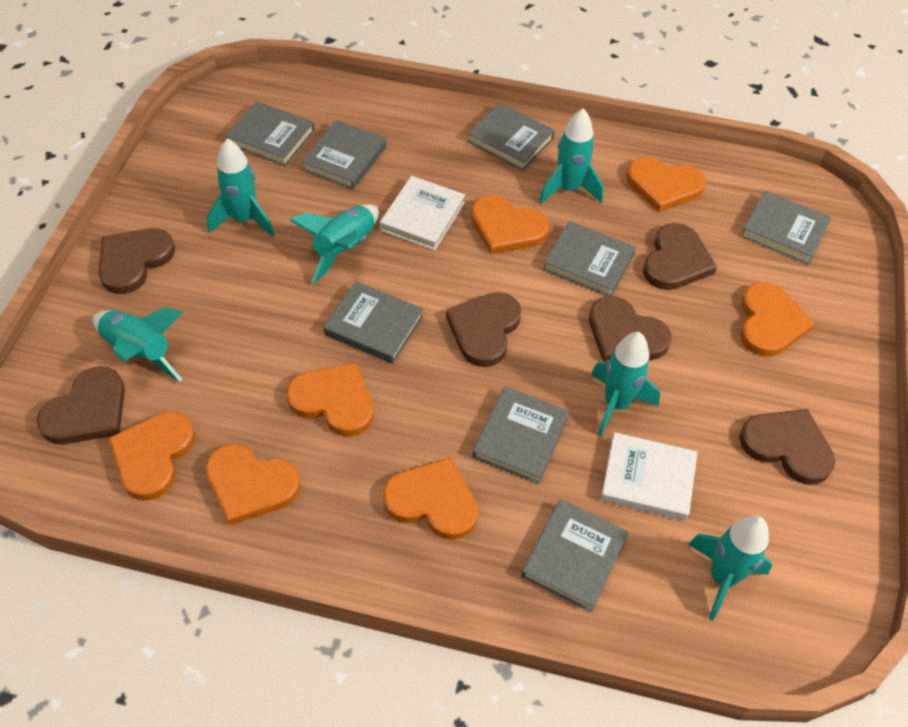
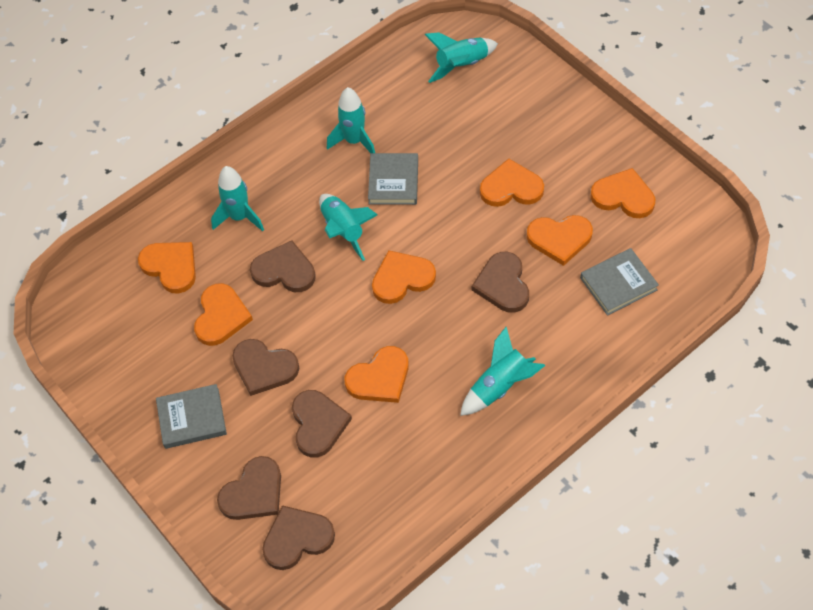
grey book: 8 -> 3
turquoise rocket: 6 -> 5
white book: 2 -> 0

